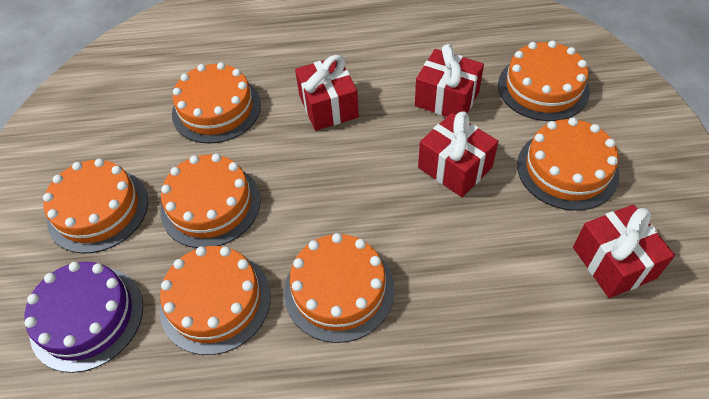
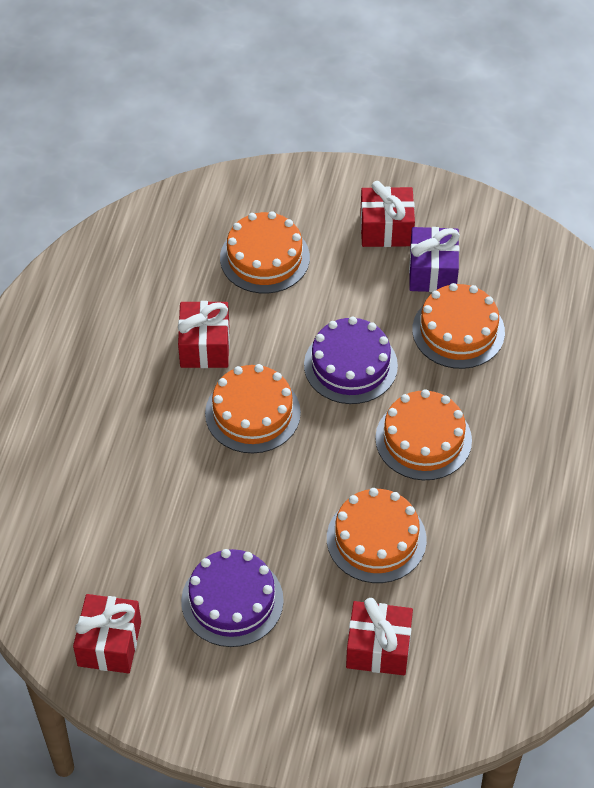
orange cake: 7 -> 5
purple cake: 1 -> 2
purple gift: 0 -> 1

